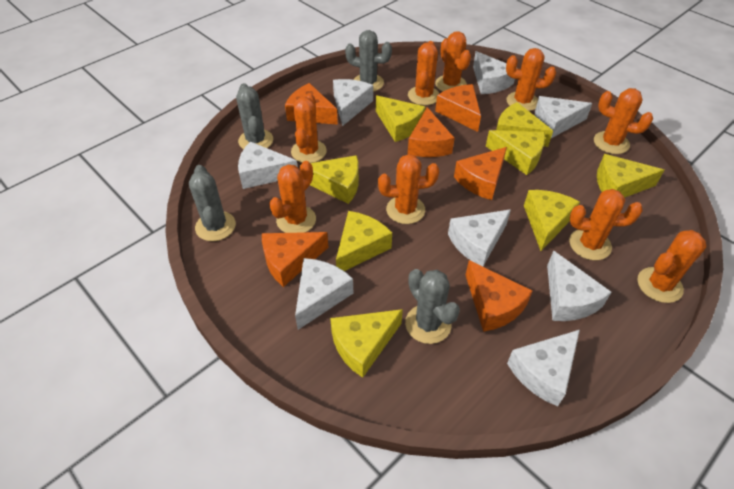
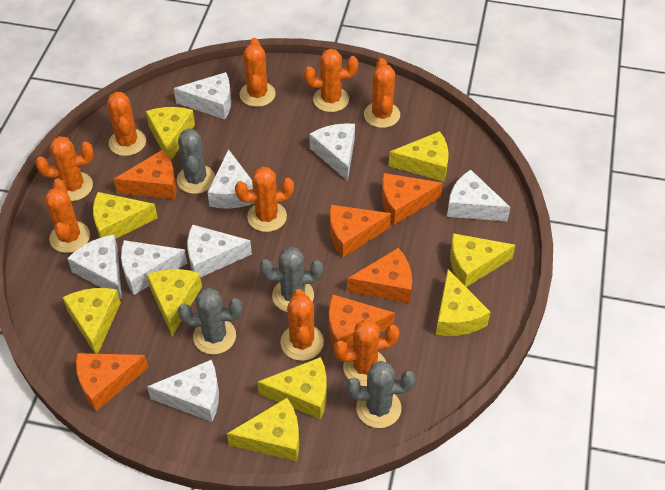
yellow cheese: 8 -> 9

